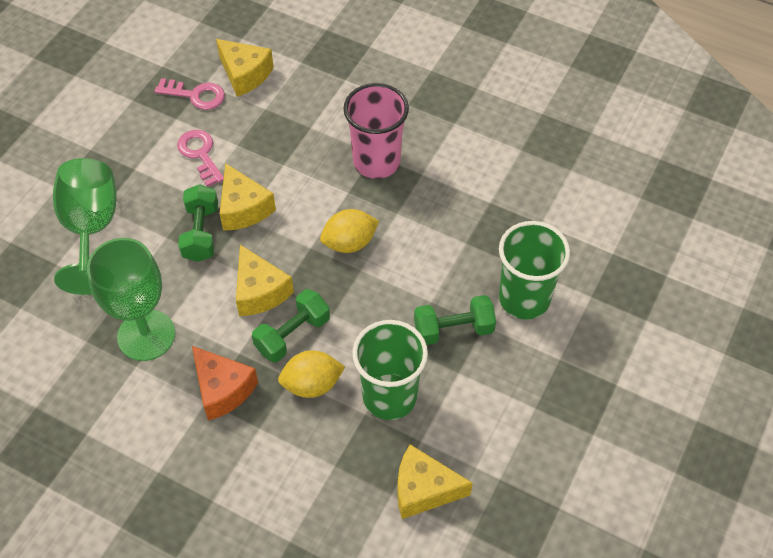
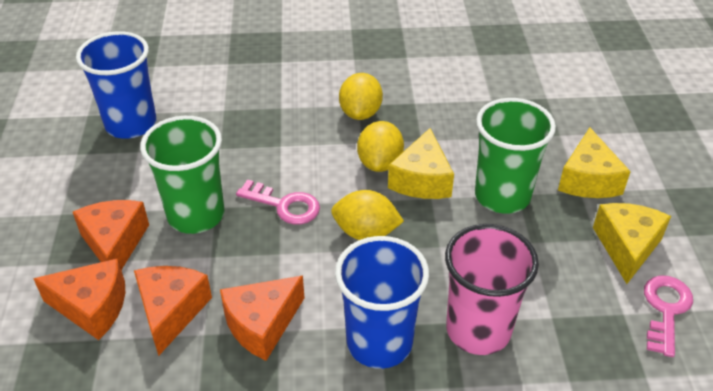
blue cup: 0 -> 2
green dumbbell: 3 -> 0
green goblet: 2 -> 0
orange cheese: 1 -> 4
yellow cheese: 4 -> 3
yellow lemon: 2 -> 3

